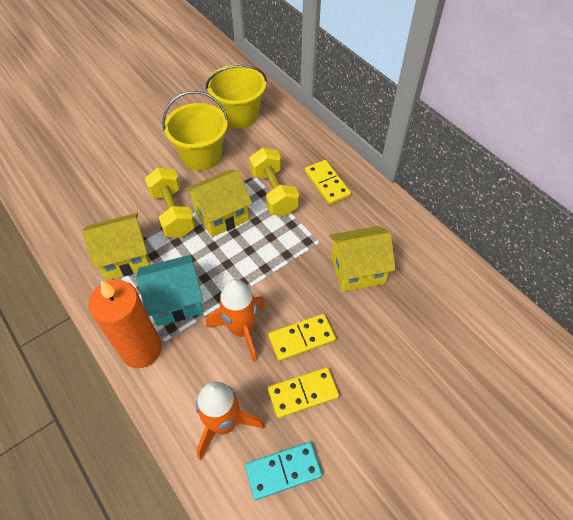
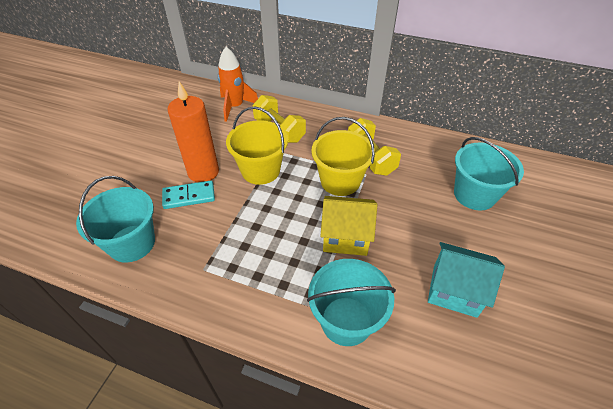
orange rocket: 2 -> 1
turquoise bucket: 0 -> 3
yellow domino: 3 -> 0
yellow house: 3 -> 1

